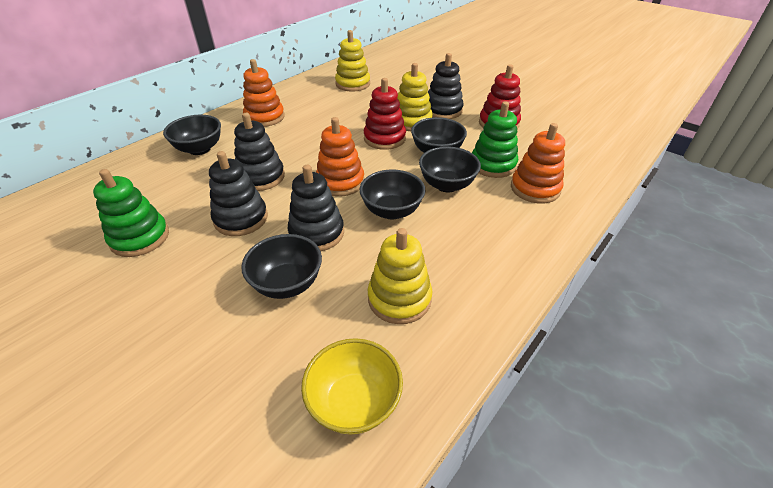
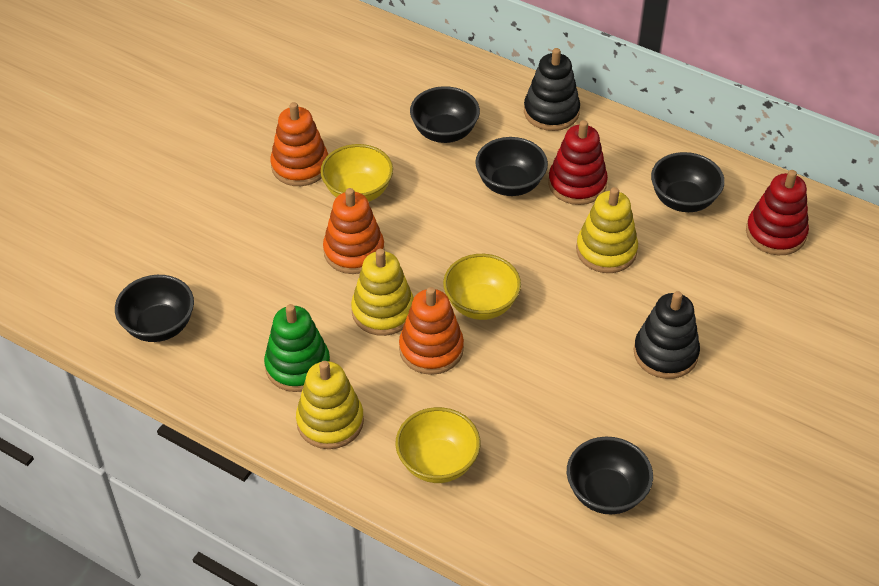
black stacking toy: 4 -> 2
green stacking toy: 2 -> 1
yellow bowl: 1 -> 3

